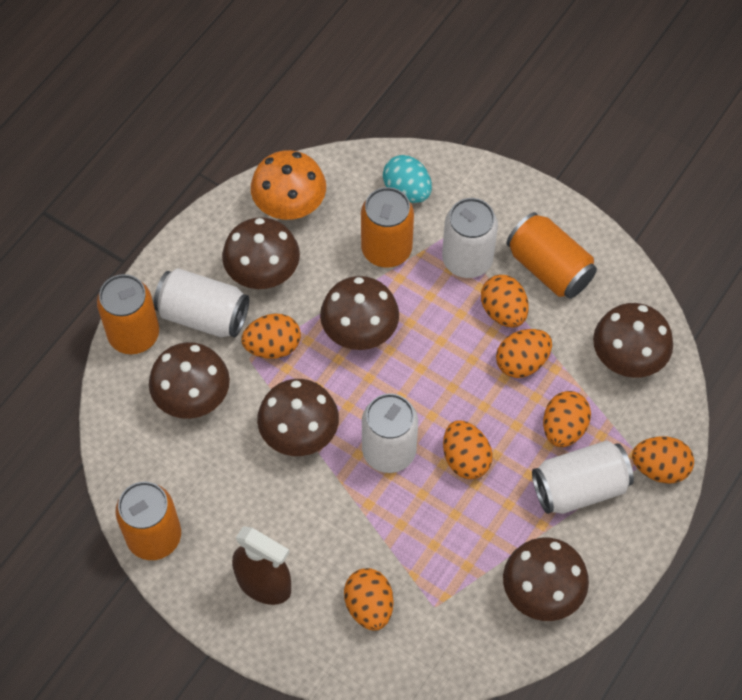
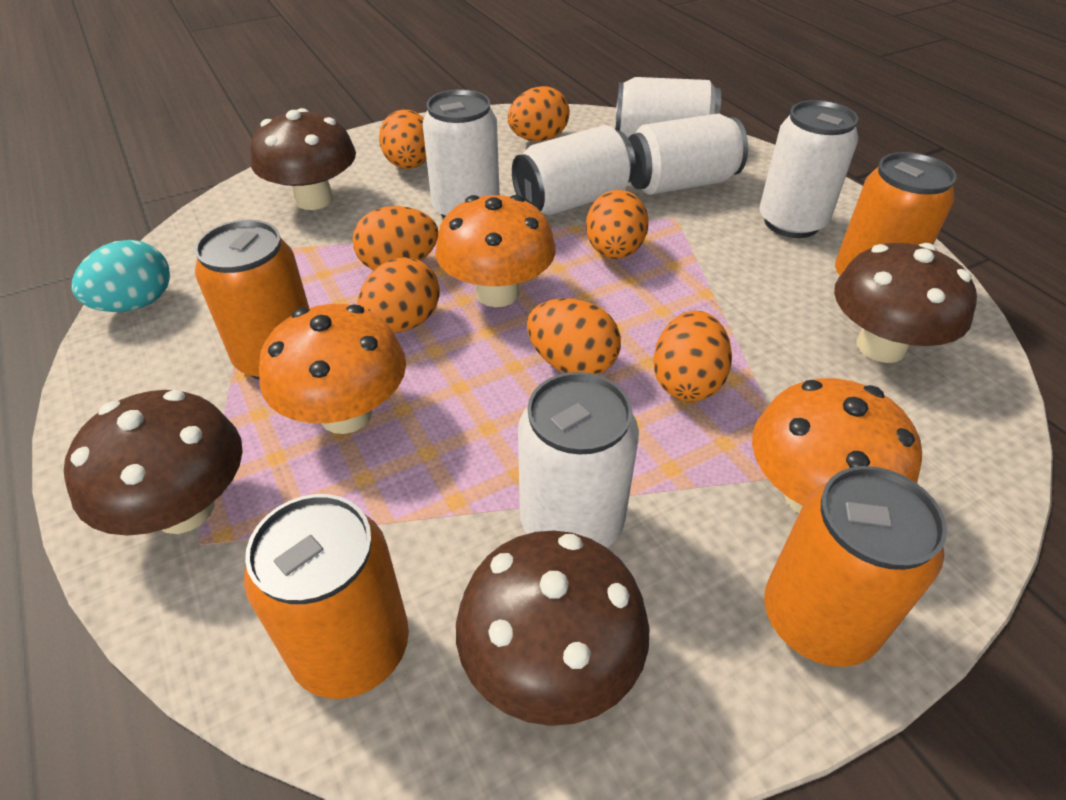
brown mushroom: 6 -> 4
brown spray bottle: 1 -> 0
orange mushroom: 1 -> 3
white can: 4 -> 6

